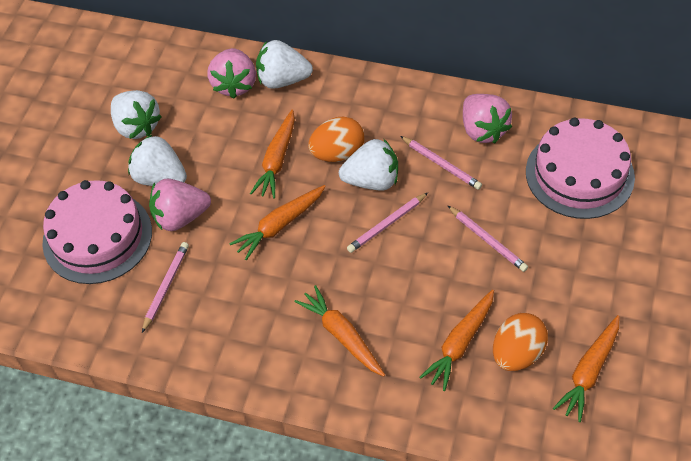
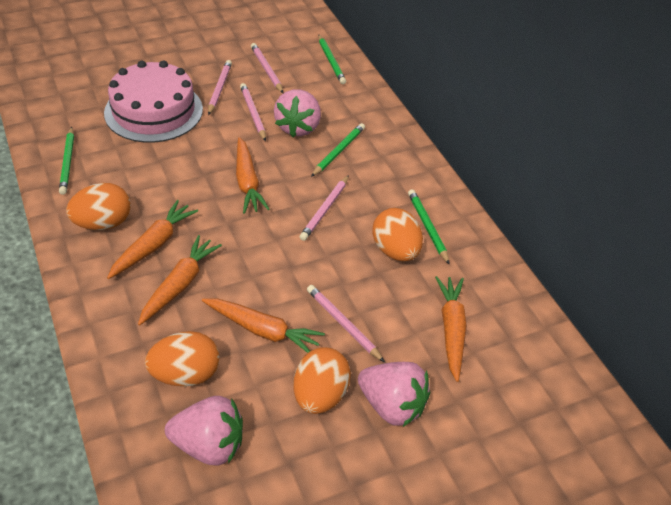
green pencil: 0 -> 4
orange egg: 2 -> 4
pink cake: 2 -> 1
pink pencil: 4 -> 5
white strawberry: 4 -> 0

